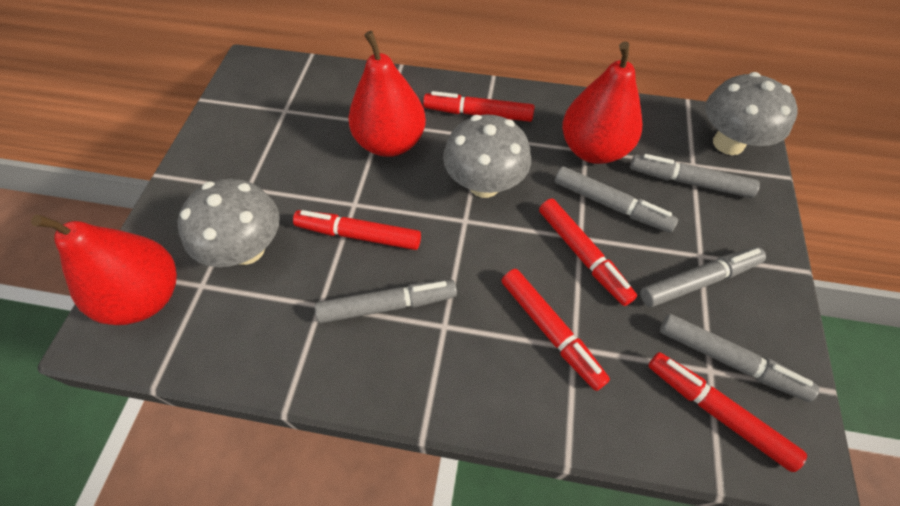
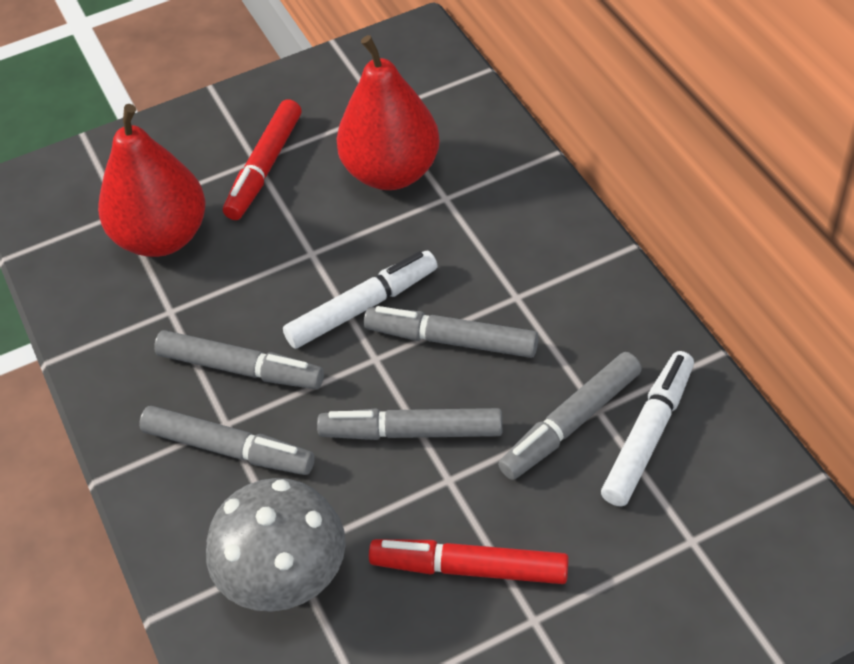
grey mushroom: 3 -> 1
red marker: 5 -> 2
red pear: 3 -> 2
white marker: 0 -> 2

